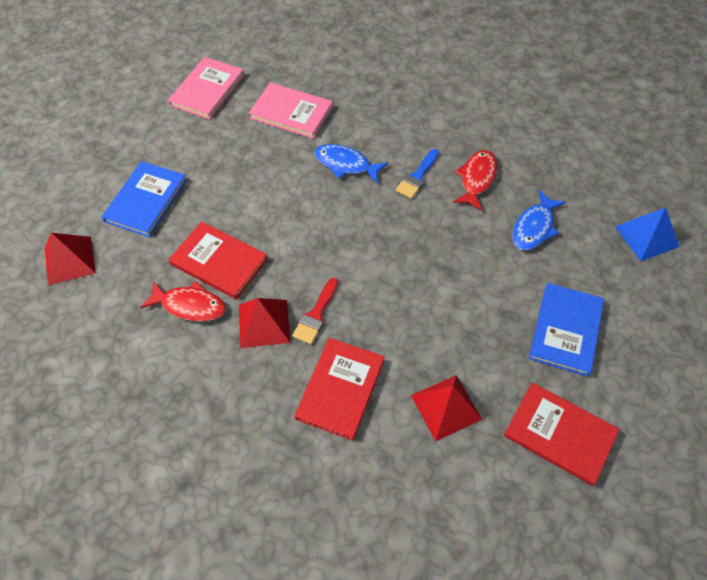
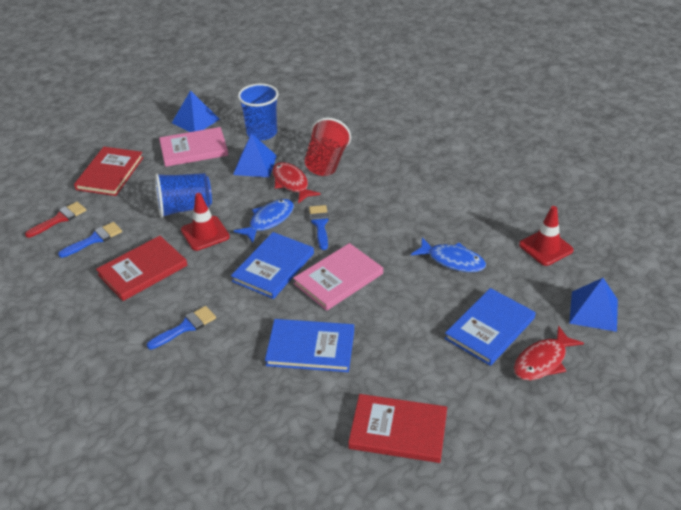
blue book: 2 -> 3
blue brush: 1 -> 3
blue cup: 0 -> 2
blue pyramid: 1 -> 3
red cup: 0 -> 1
red pyramid: 3 -> 0
red traffic cone: 0 -> 2

